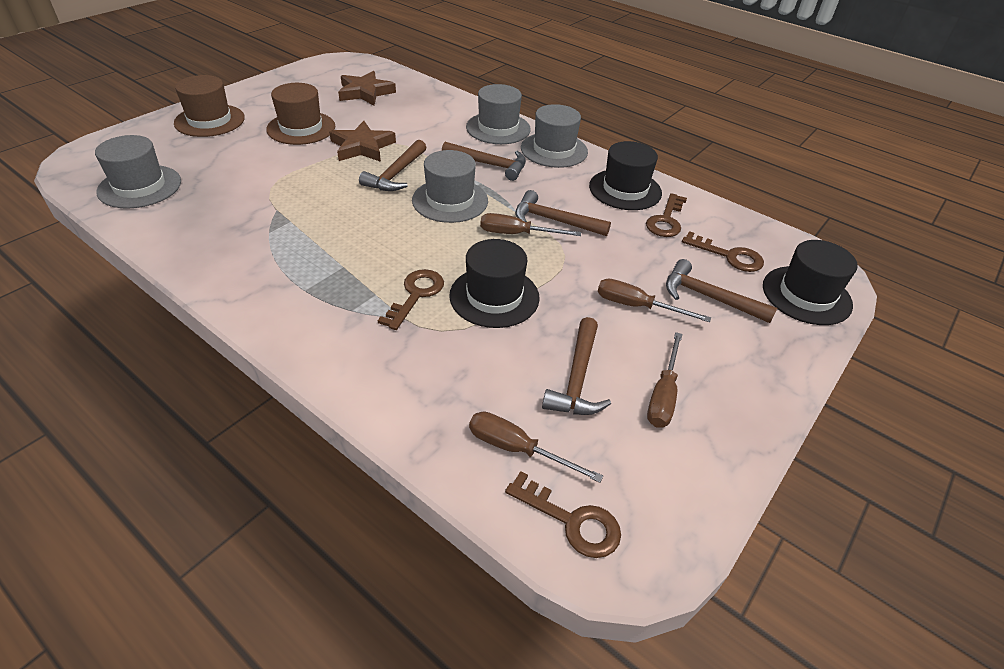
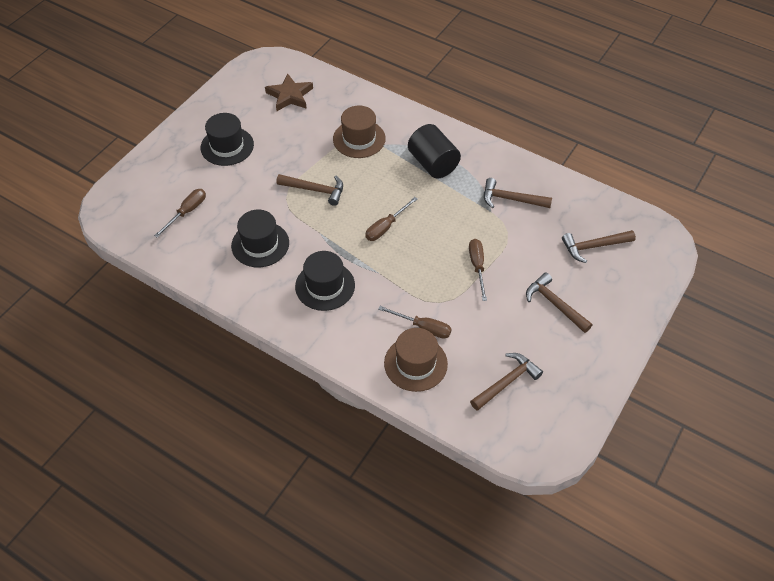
black cylinder: 0 -> 1
brown key: 4 -> 0
brown star: 2 -> 1
grey hat: 4 -> 0

